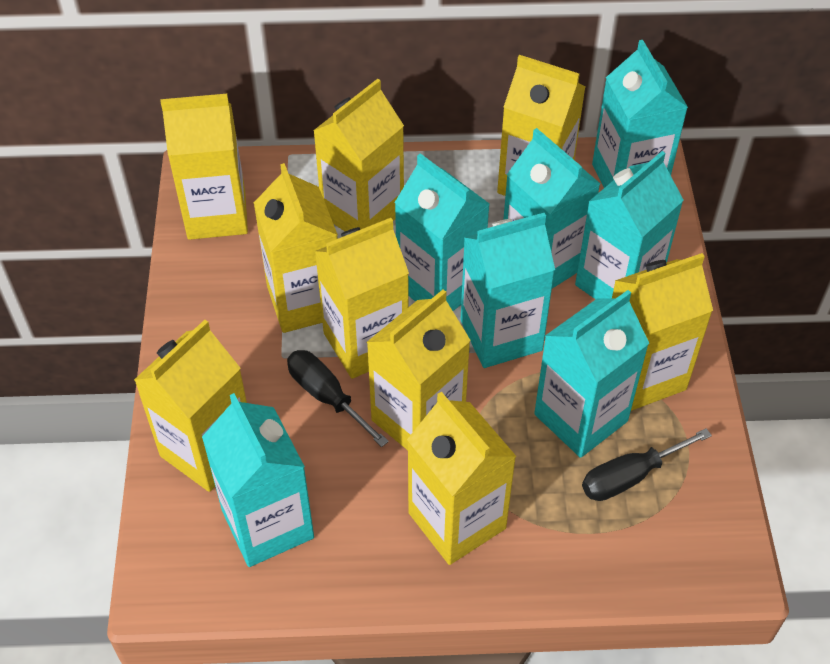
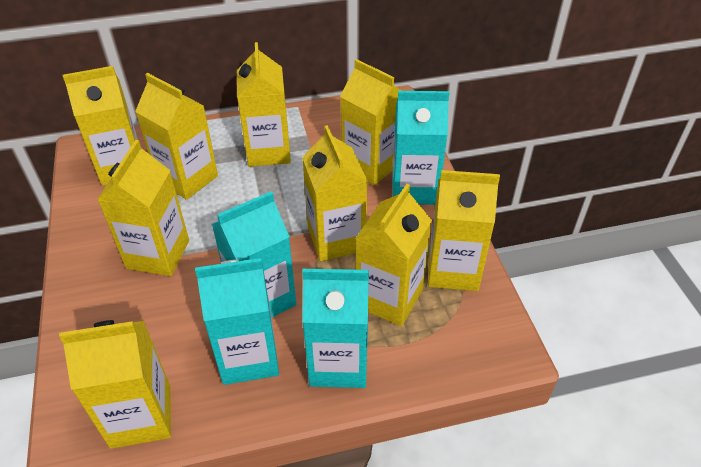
black screwdriver: 2 -> 0
turquoise carton: 7 -> 4

